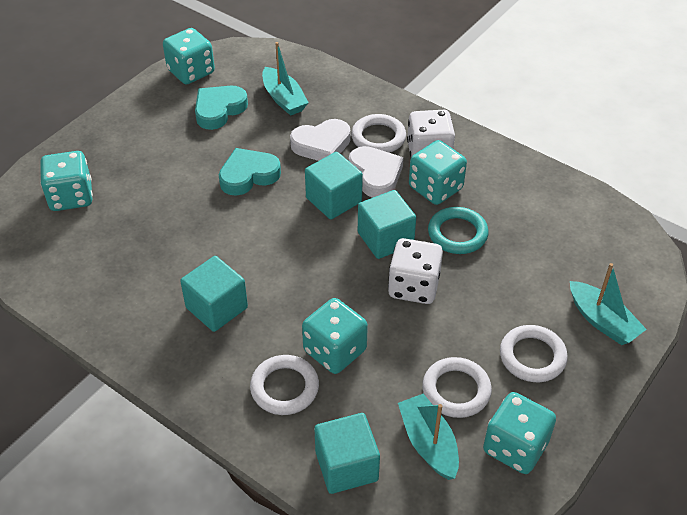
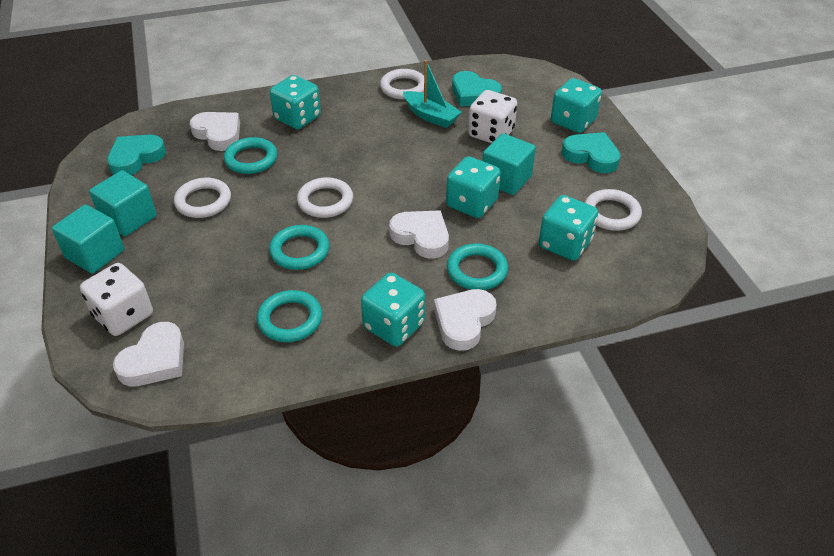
turquoise boat: 3 -> 1
turquoise cube: 4 -> 3
turquoise heart: 2 -> 3
turquoise ring: 1 -> 4
white heart: 2 -> 4

